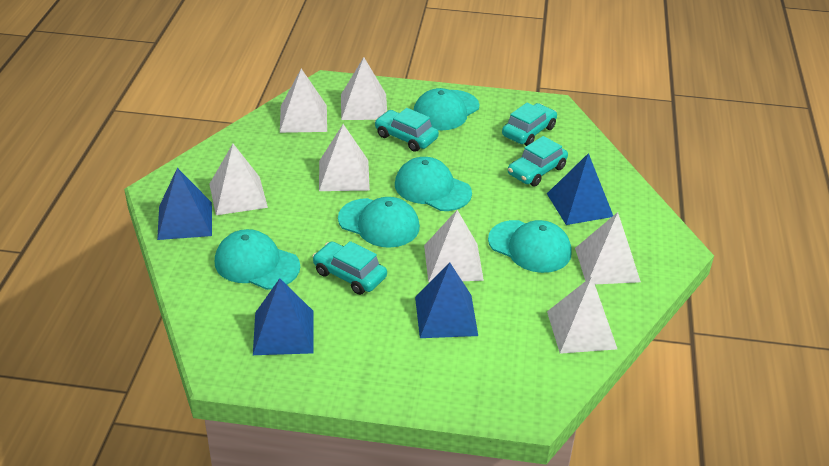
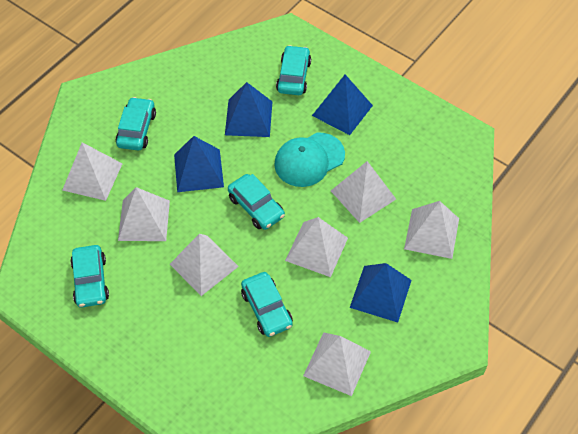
turquoise cap: 5 -> 1
turquoise car: 4 -> 5

